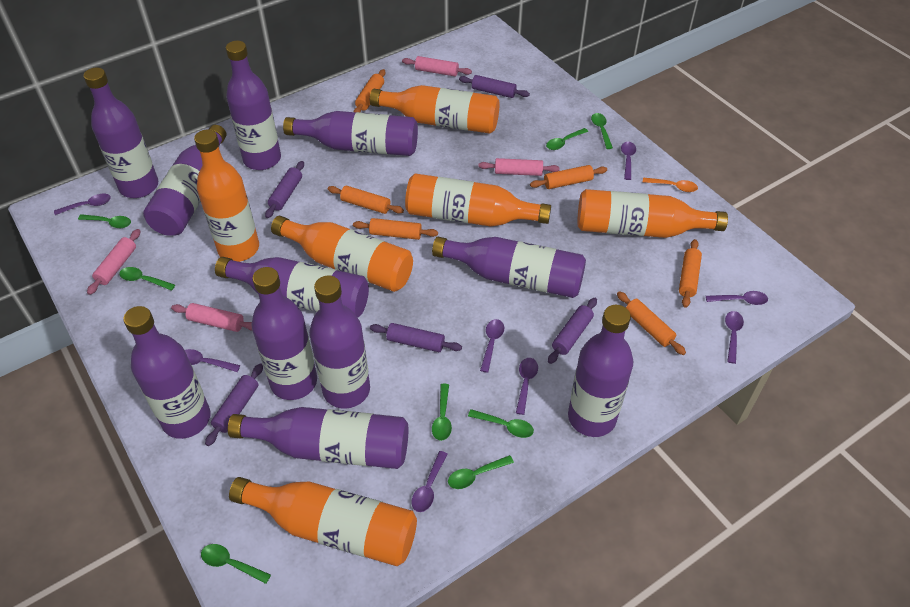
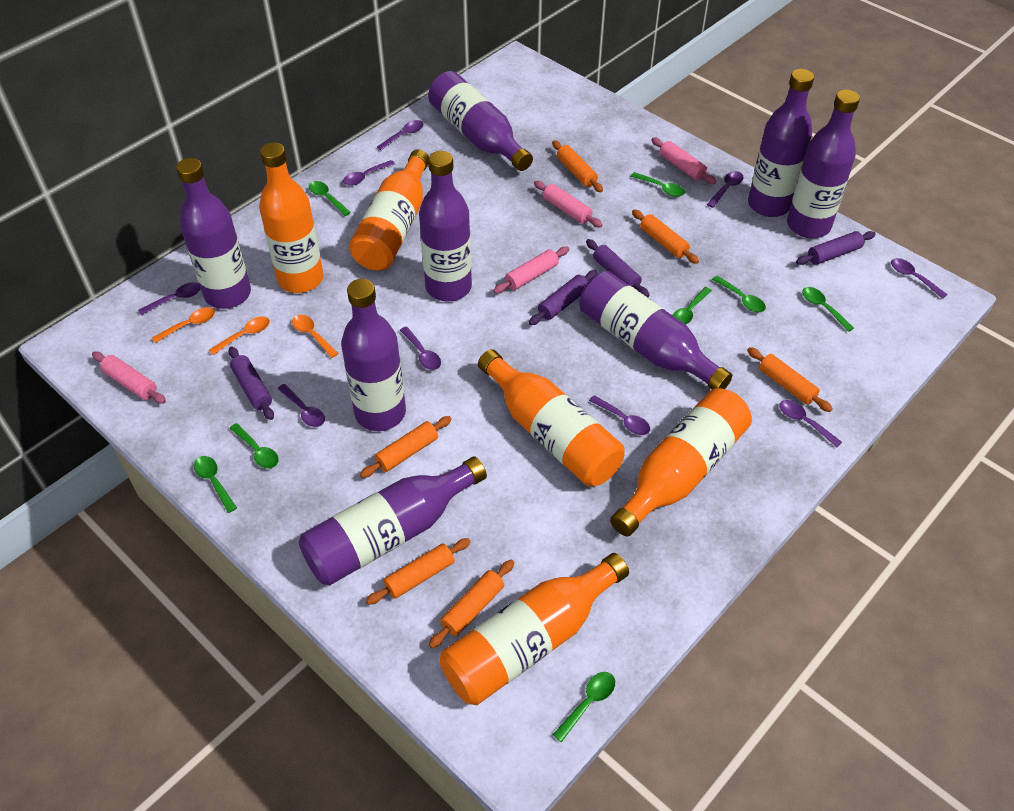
orange bottle: 6 -> 5
orange spoon: 1 -> 3
purple bottle: 11 -> 8
purple rolling pin: 5 -> 4
purple spoon: 8 -> 9

